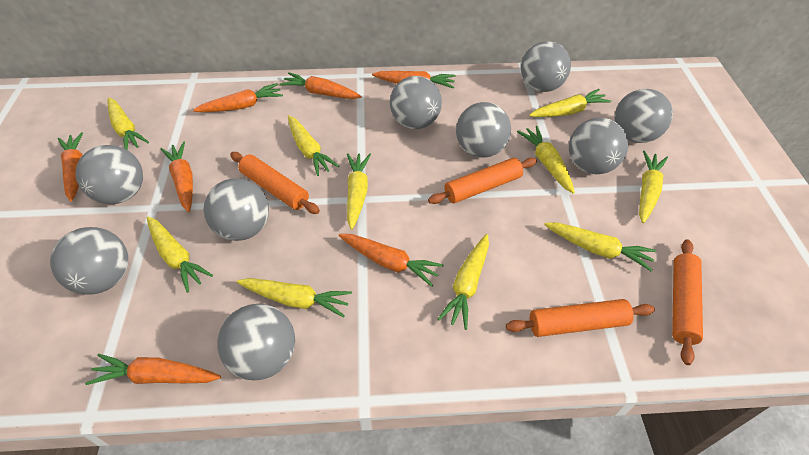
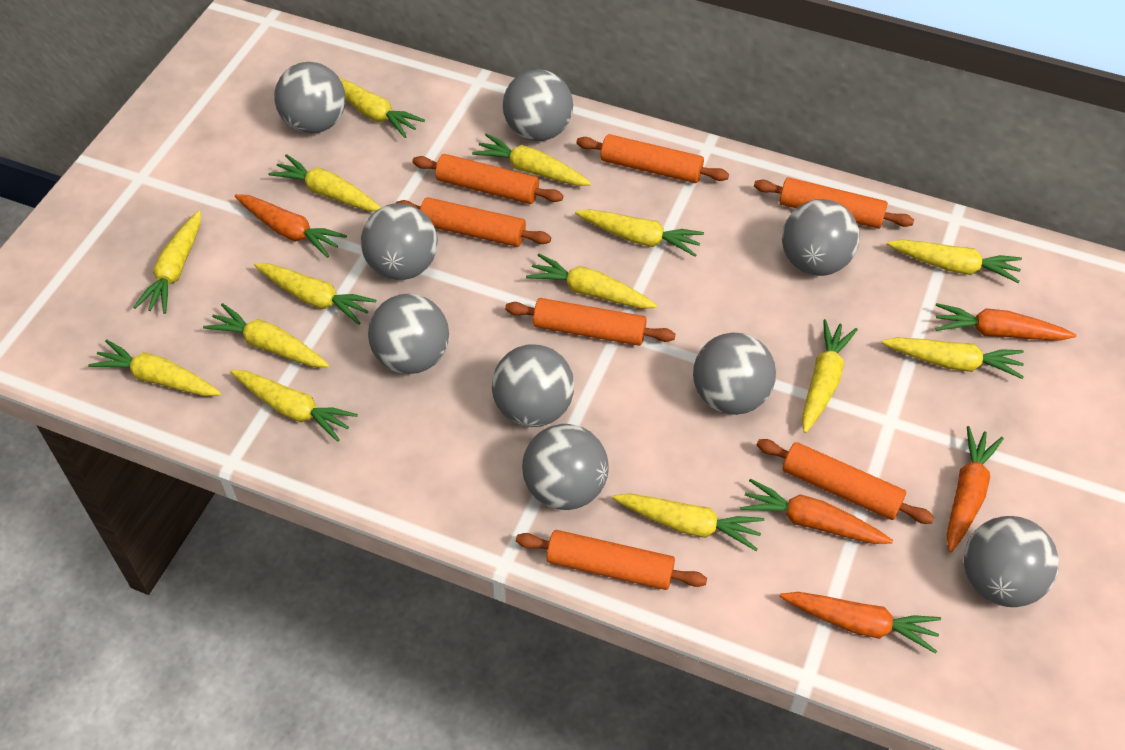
orange carrot: 7 -> 5
orange rolling pin: 4 -> 7
yellow carrot: 10 -> 14

